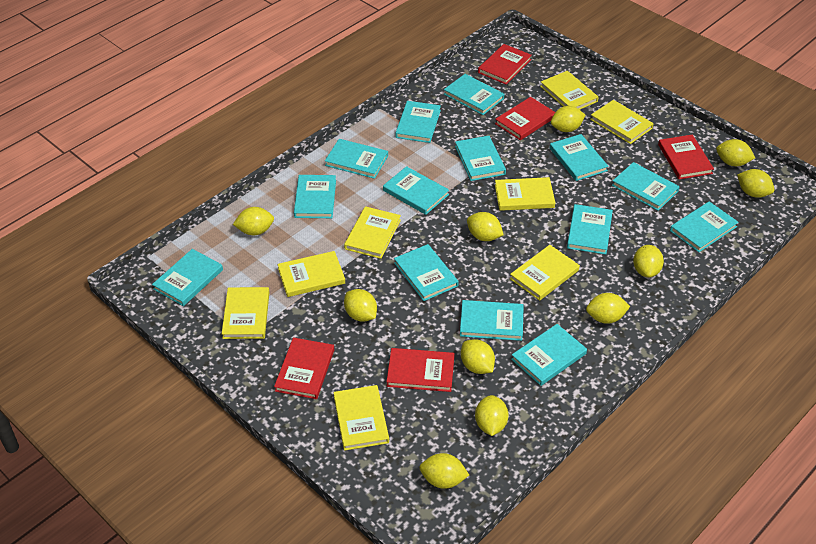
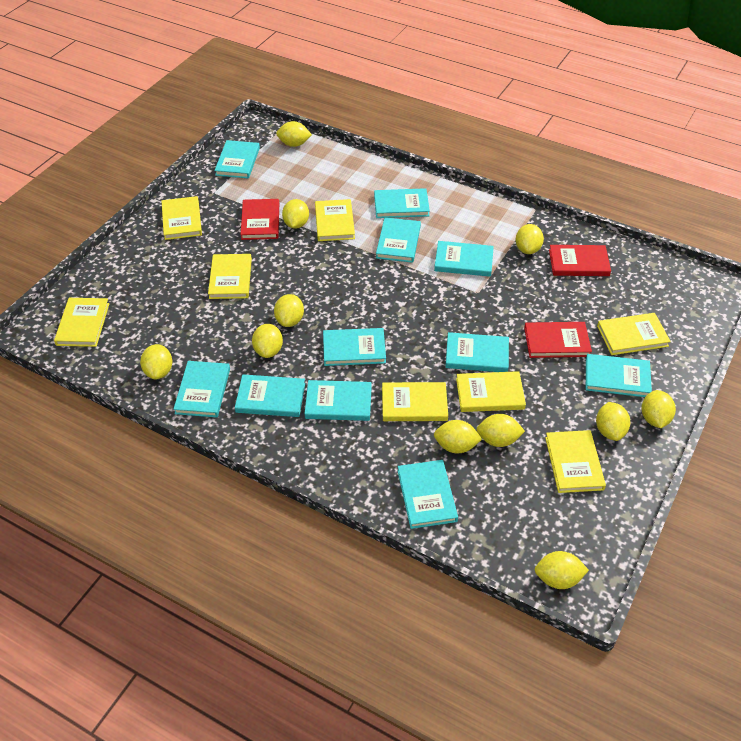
red book: 5 -> 3
turquoise book: 14 -> 11

